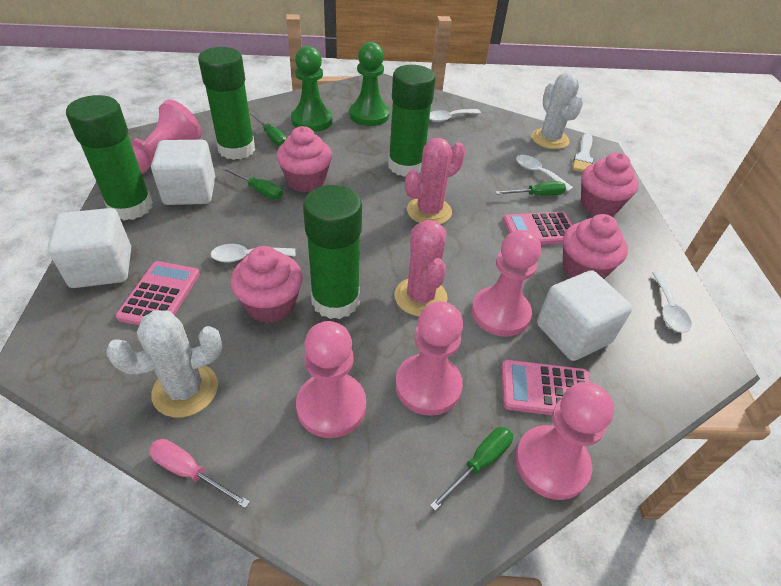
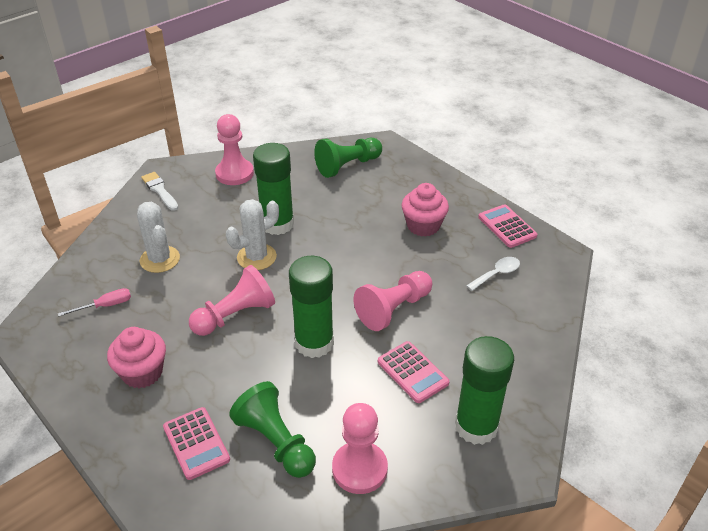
green glue stick: 4 -> 3
green screwdriver: 4 -> 0
pink cactus: 2 -> 0
pink cupcake: 4 -> 2
pink pawn: 5 -> 4
white cube: 3 -> 0
white spoon: 4 -> 1

